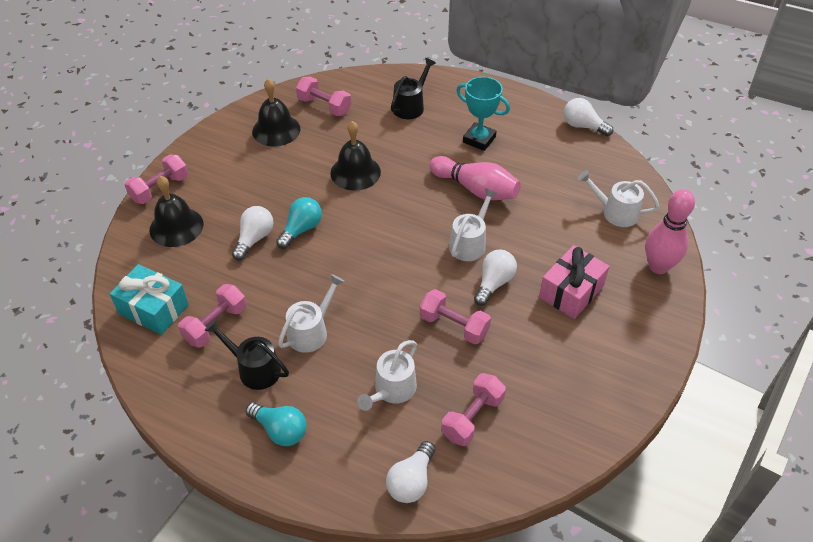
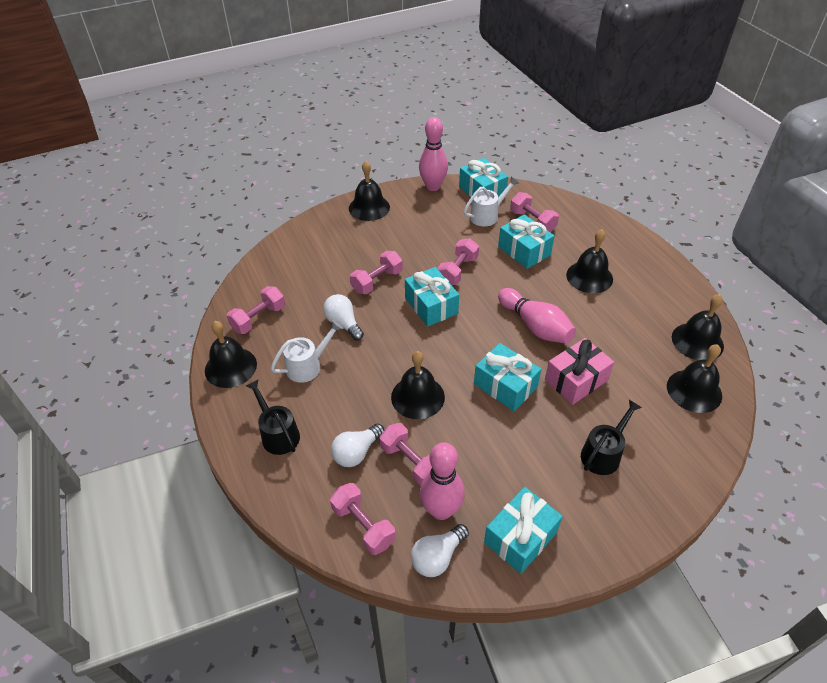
black bell: 3 -> 6
pink bowling pin: 2 -> 3
pink dumbbell: 5 -> 6
turquoise gift: 1 -> 5
turquoise light bulb: 2 -> 0
turquoise trophy: 1 -> 0
white light bulb: 4 -> 3
white watering can: 4 -> 2

